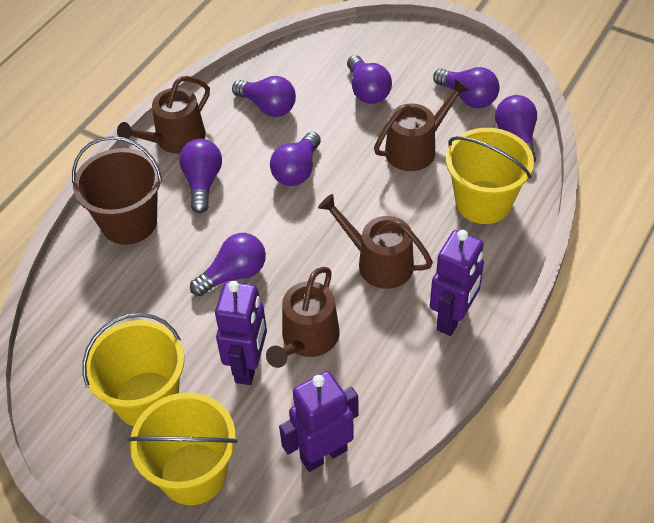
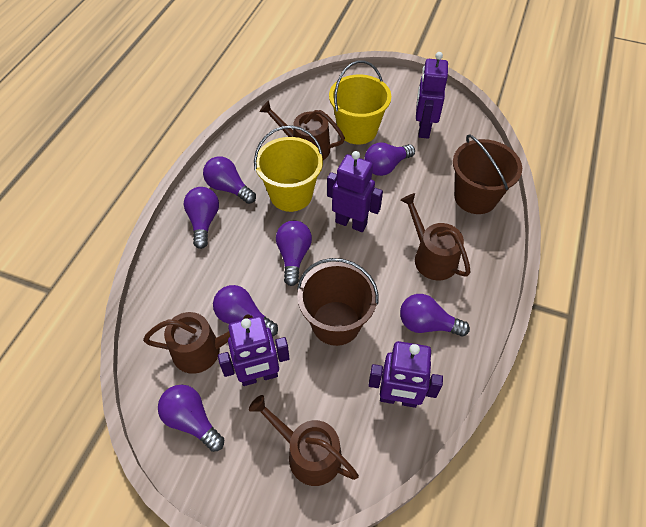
brown bucket: 1 -> 2
purple robot: 3 -> 4
yellow bucket: 3 -> 2

